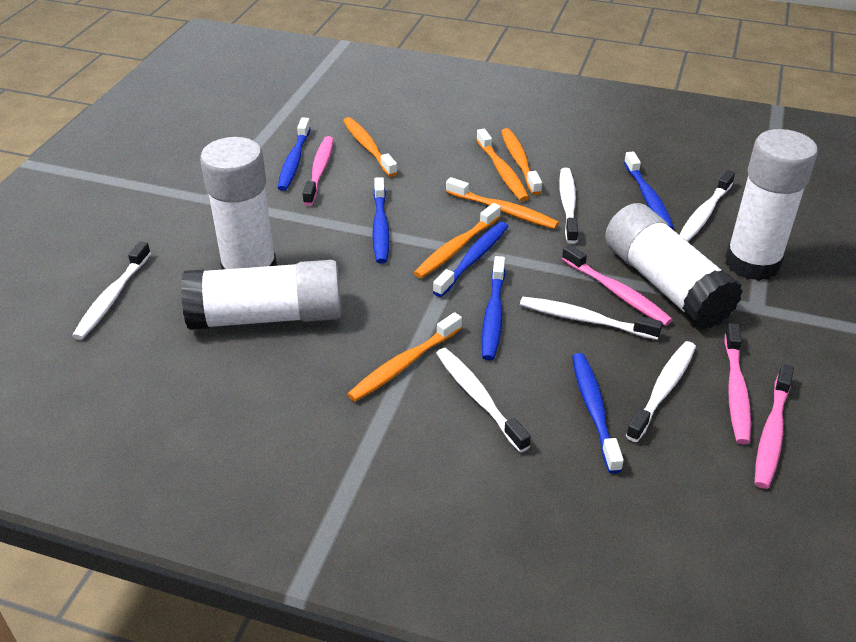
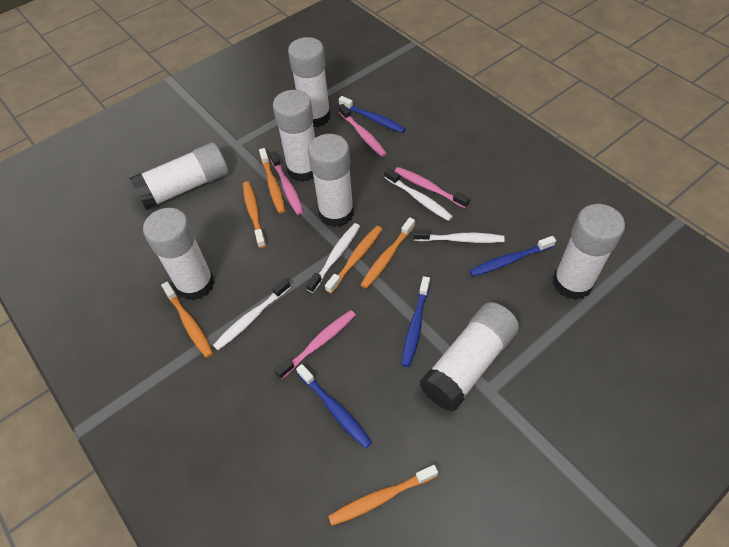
blue toothbrush: 6 -> 4
white glue stick: 4 -> 7
white toothbrush: 6 -> 4

